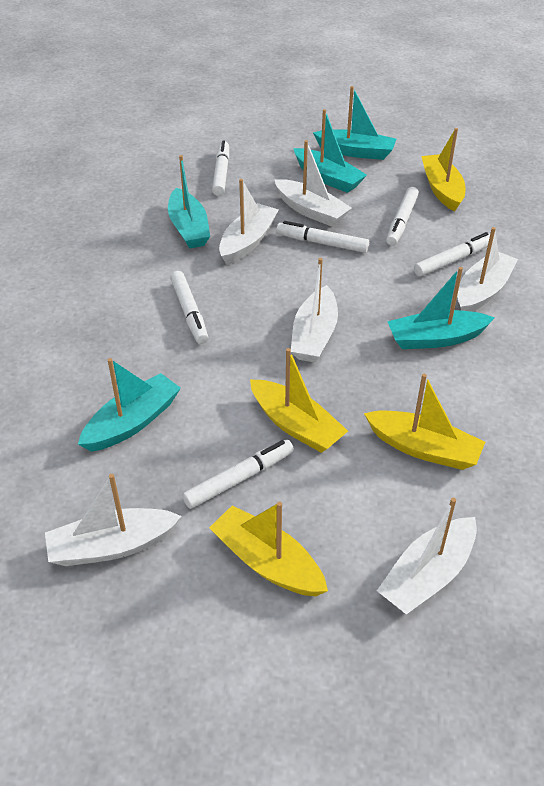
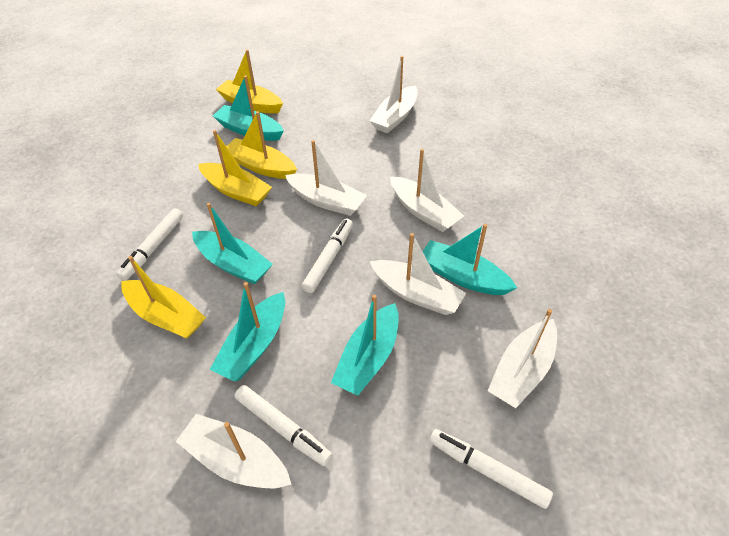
white marker: 6 -> 4

